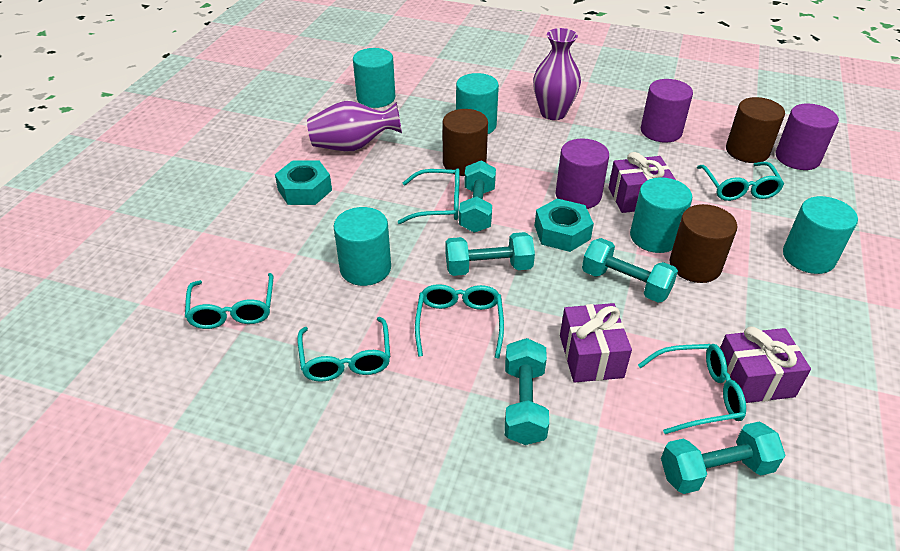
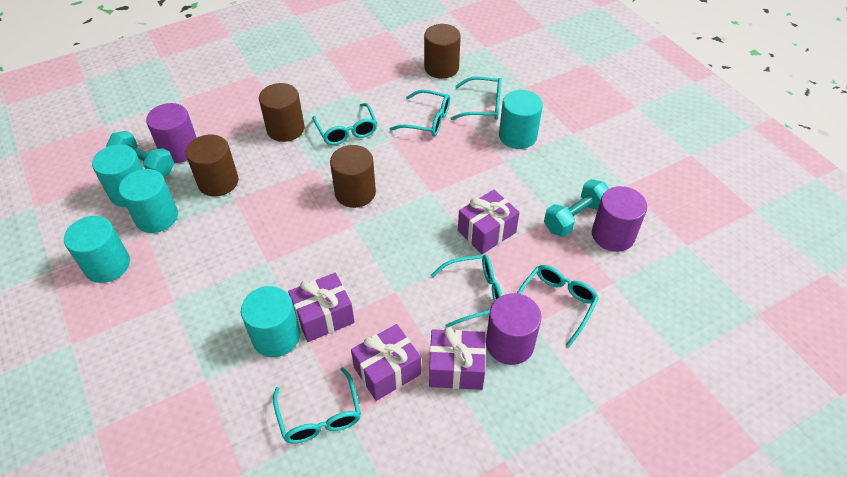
brown cylinder: 3 -> 4
purple gift: 3 -> 4
purple vase: 2 -> 0
turquoise dumbbell: 5 -> 2
turquoise nut: 2 -> 0

